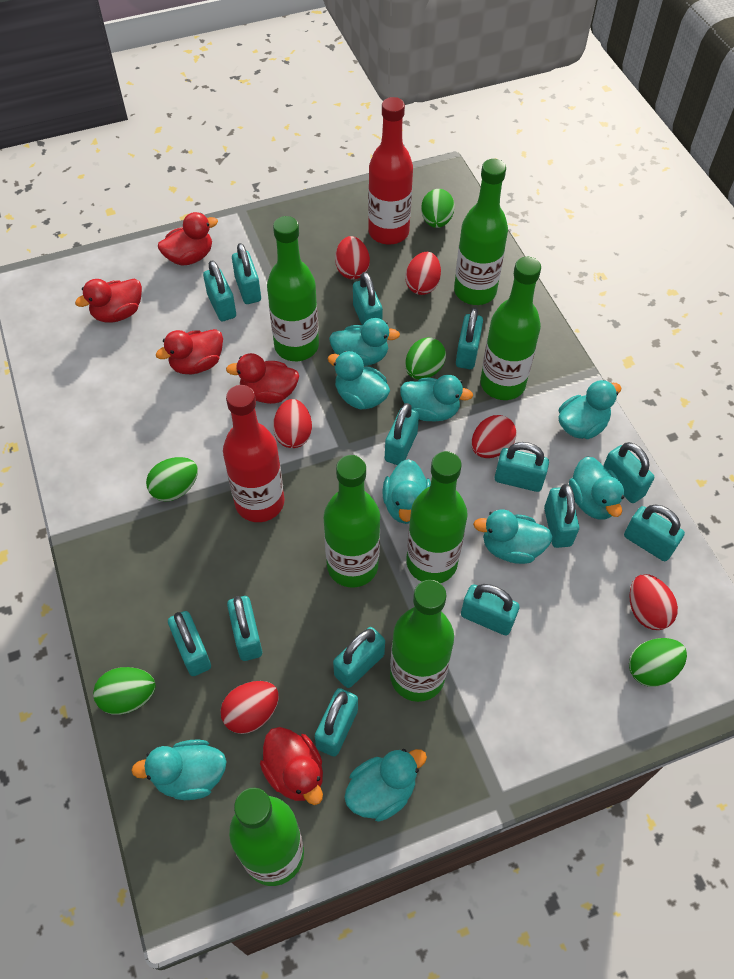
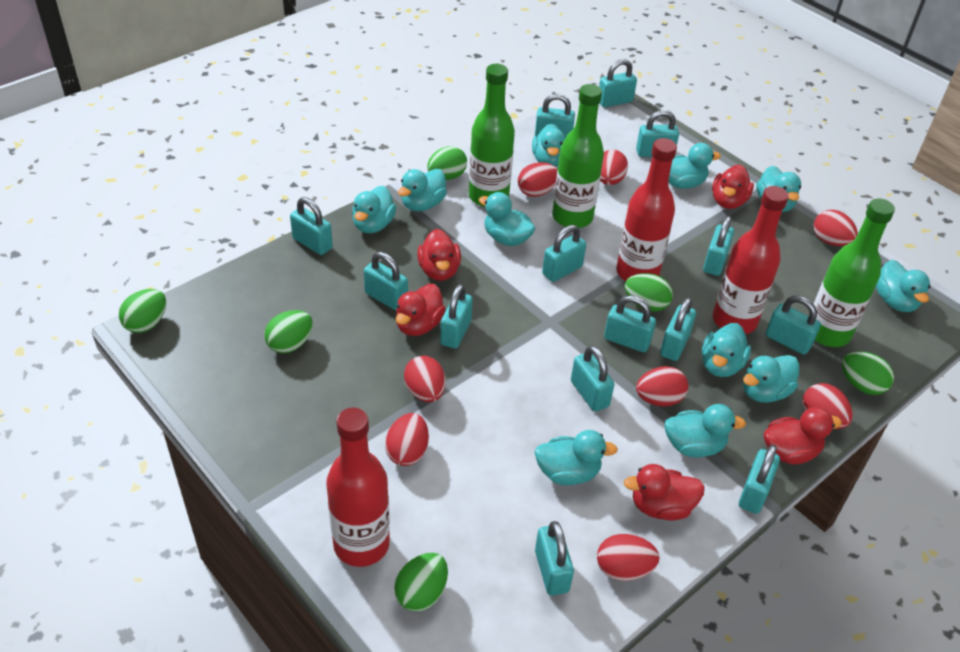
green bottle: 7 -> 3
green egg: 5 -> 6
red bottle: 2 -> 3
red egg: 6 -> 8
turquoise duck: 9 -> 11

